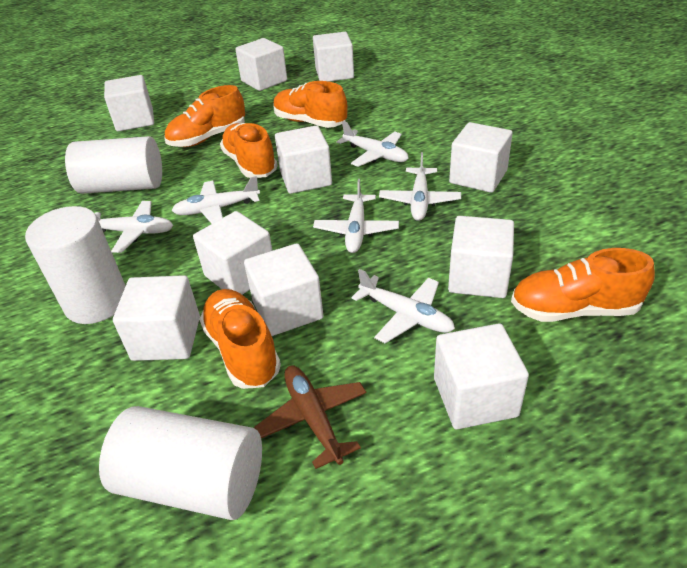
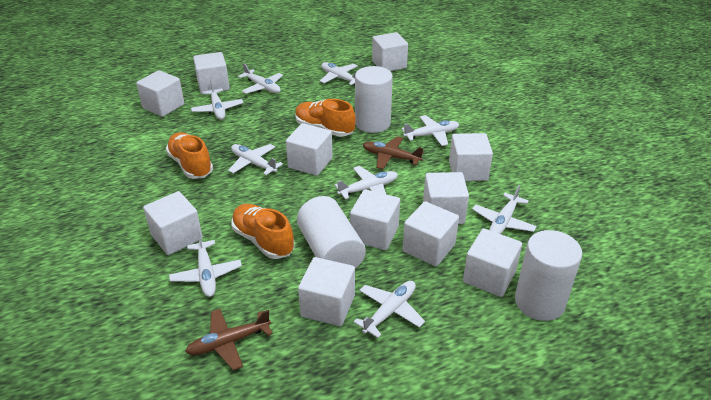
brown plane: 1 -> 2
orange shoe: 5 -> 3
white cube: 10 -> 11
white plane: 6 -> 9

